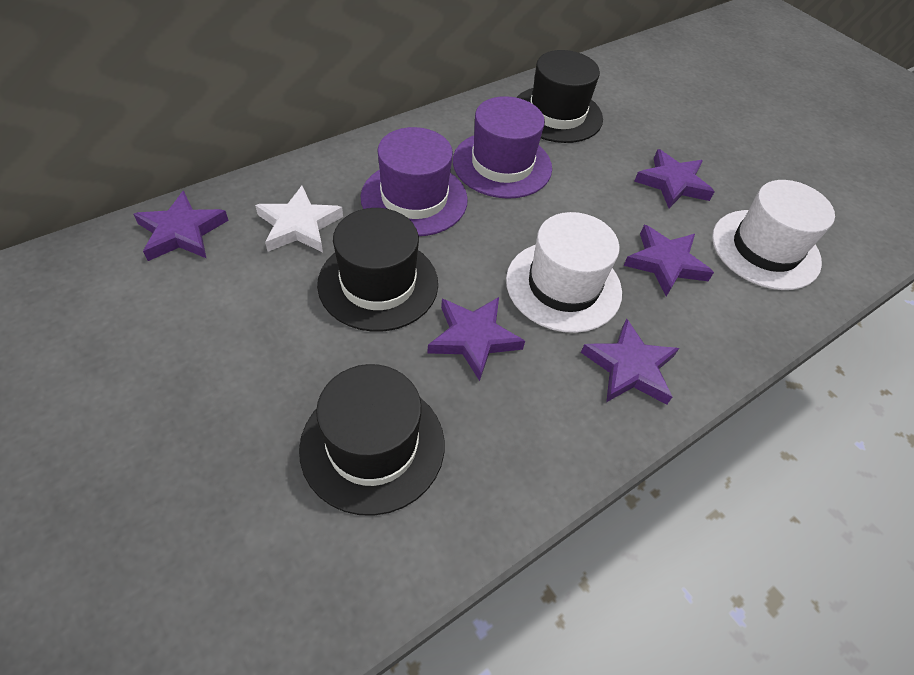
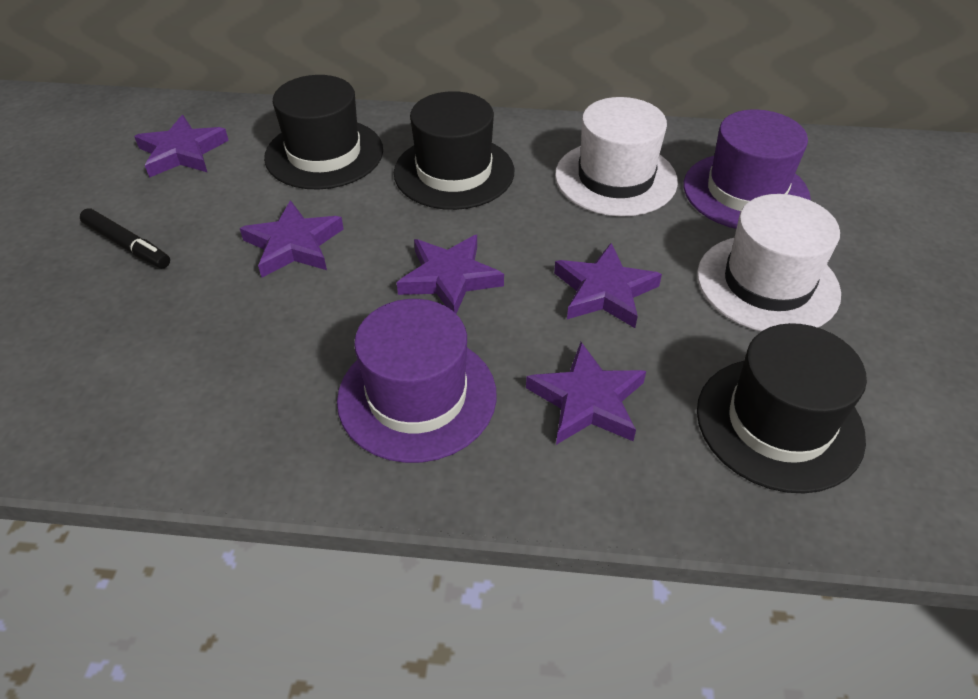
black marker: 0 -> 1
white star: 1 -> 0

